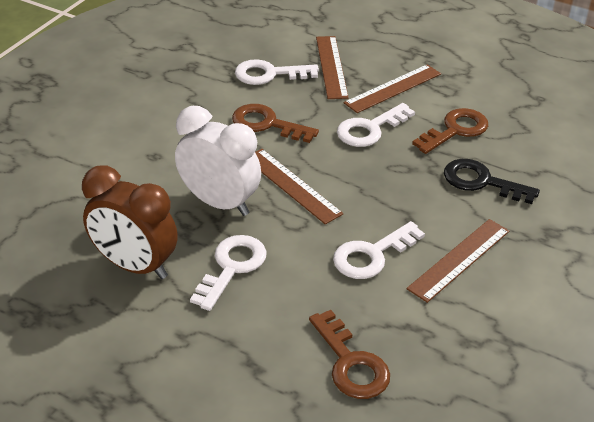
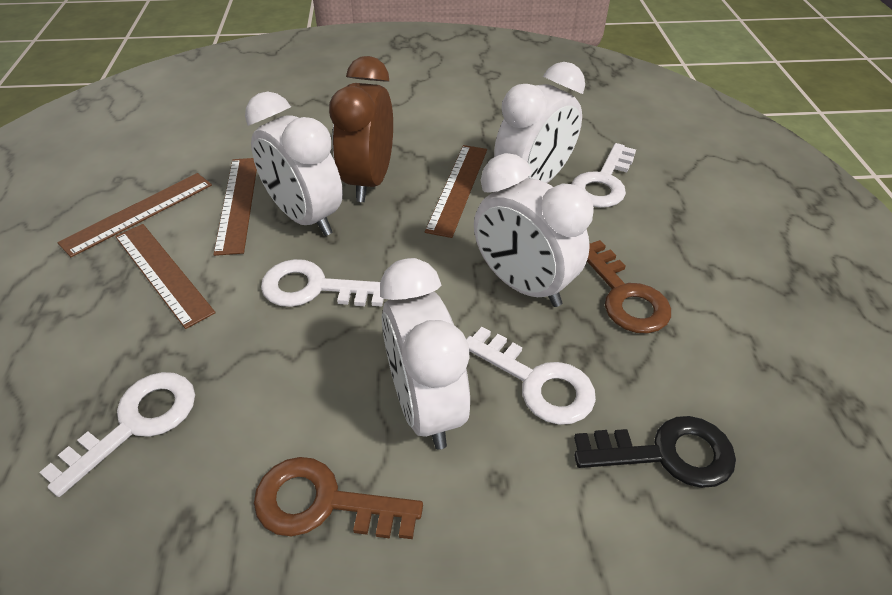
brown key: 3 -> 2
white clock: 1 -> 4

